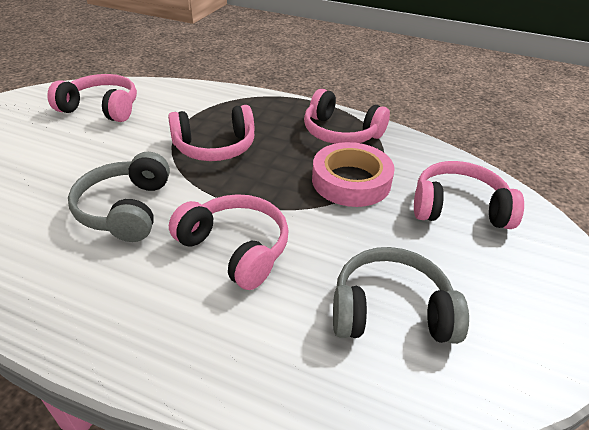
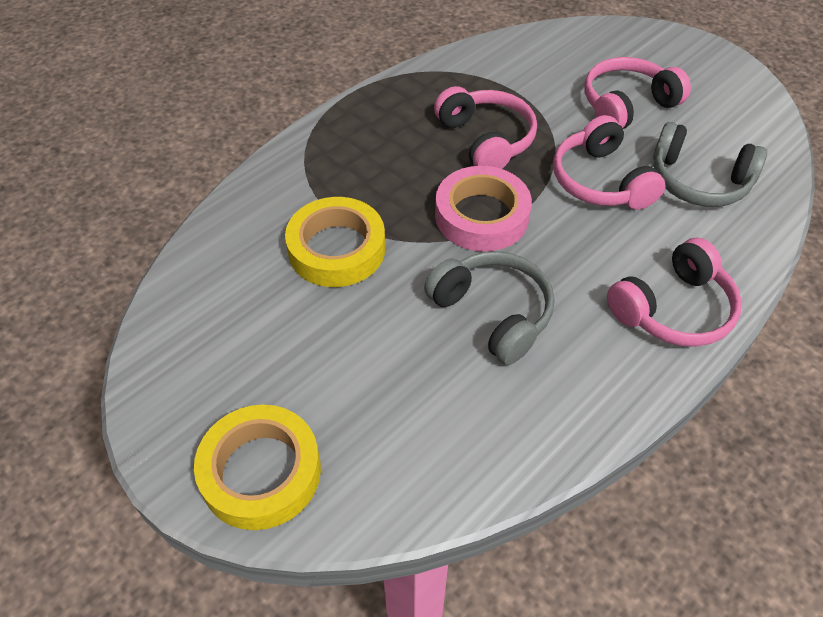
pink headphones: 5 -> 4
yellow tape: 0 -> 2

